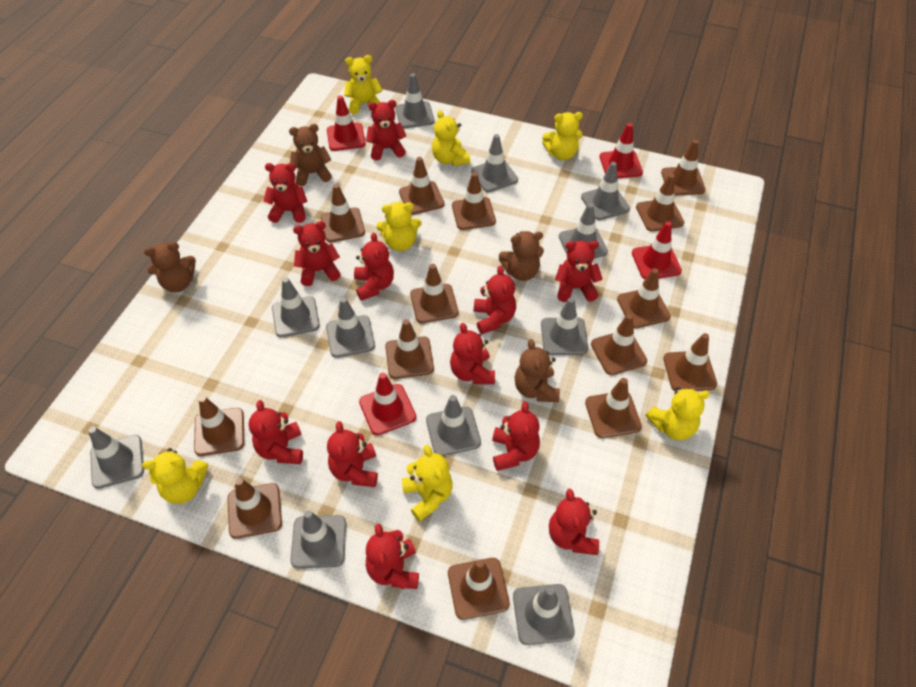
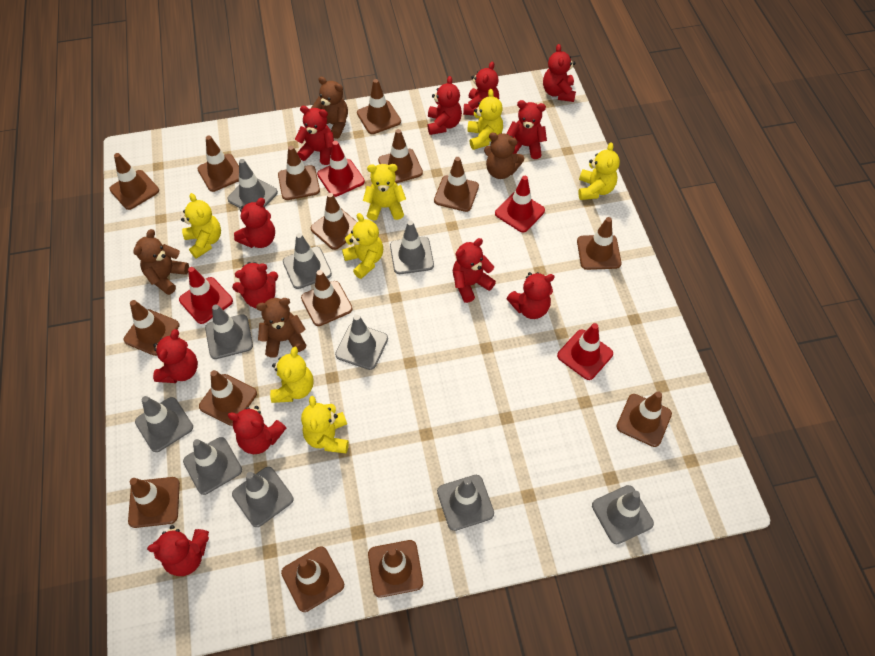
brown traffic cone: 14 -> 15
grey traffic cone: 11 -> 10

